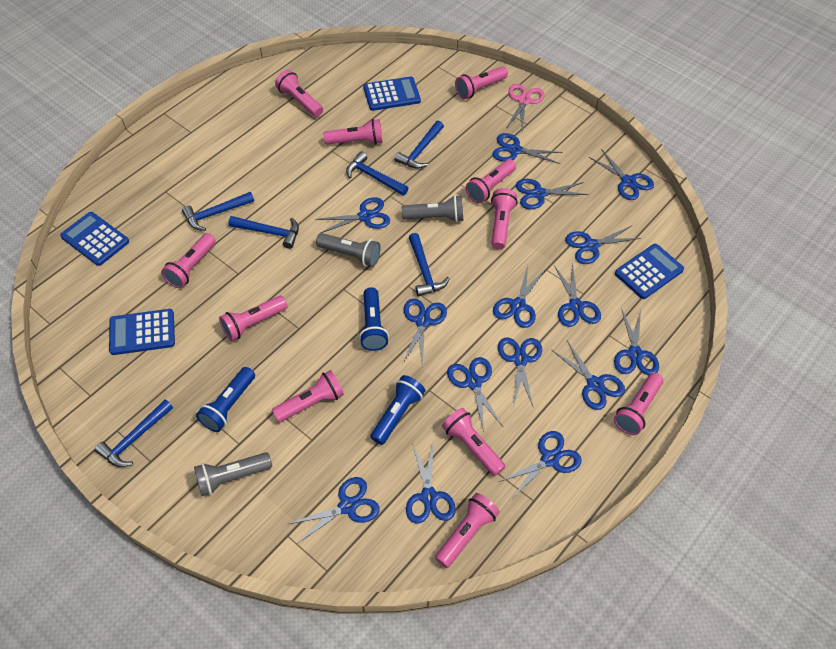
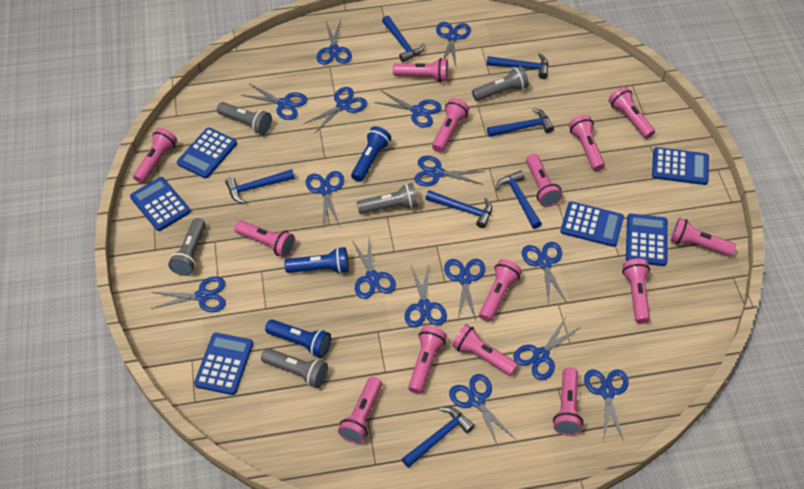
blue calculator: 4 -> 6
blue hammer: 6 -> 7
grey flashlight: 3 -> 5
pink flashlight: 11 -> 14
pink scissors: 1 -> 0

